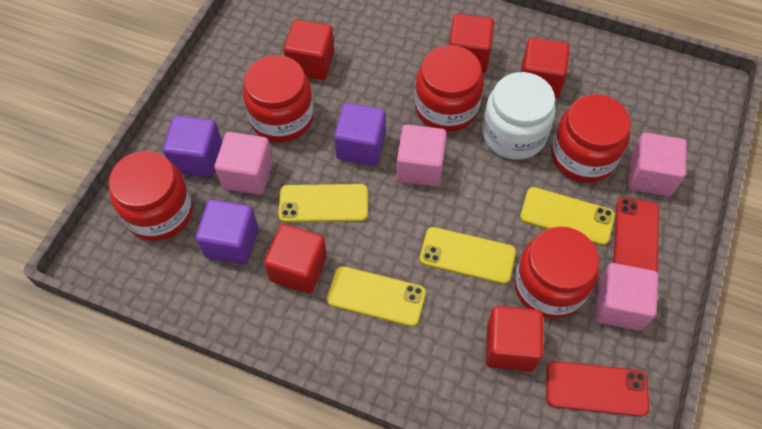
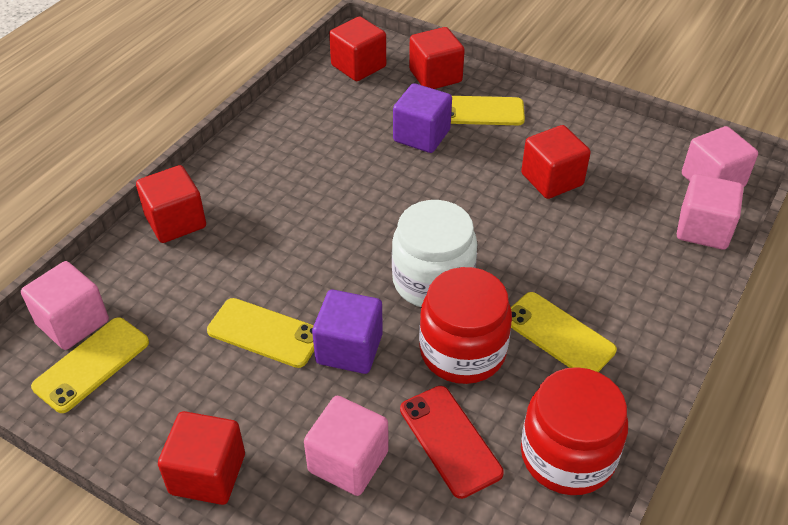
purple cube: 3 -> 2
red jar: 5 -> 2
red phone: 2 -> 1

